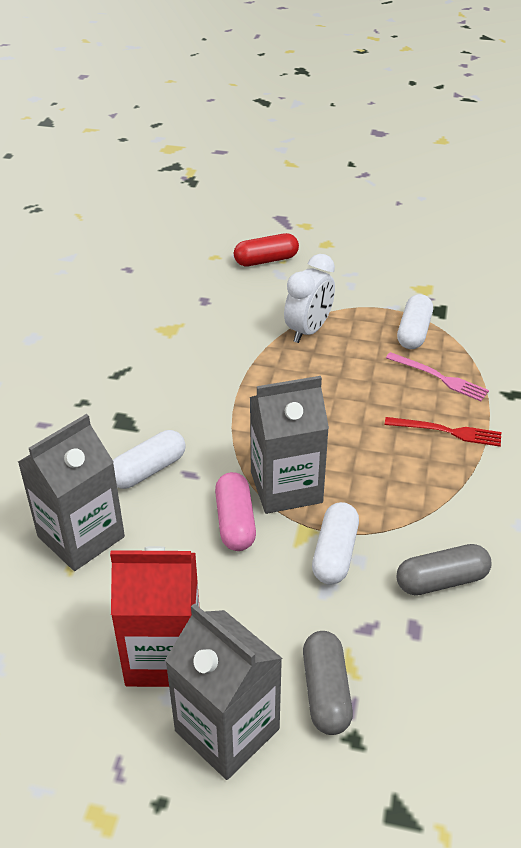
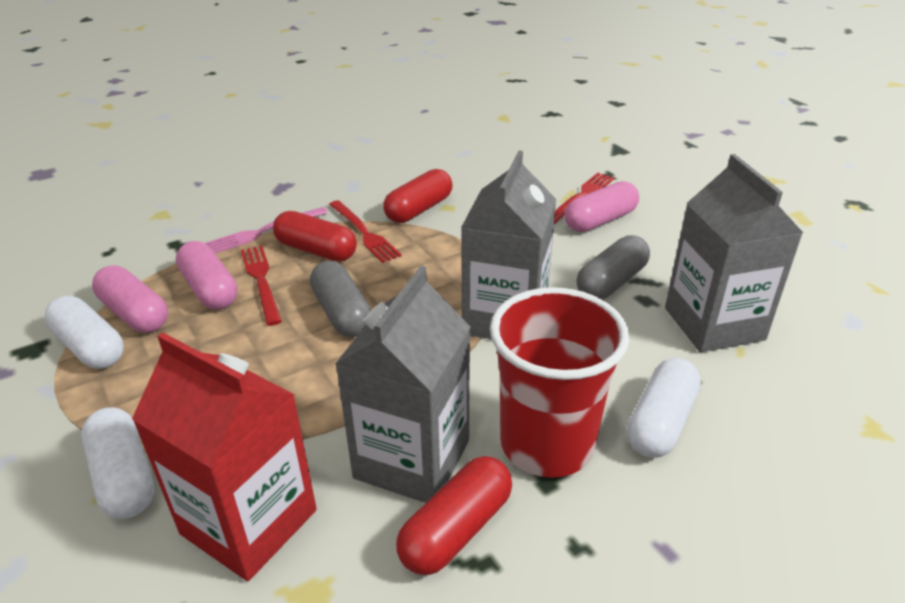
pink capsule: 1 -> 3
red capsule: 1 -> 3
red cup: 0 -> 1
red fork: 1 -> 3
white clock: 1 -> 0

